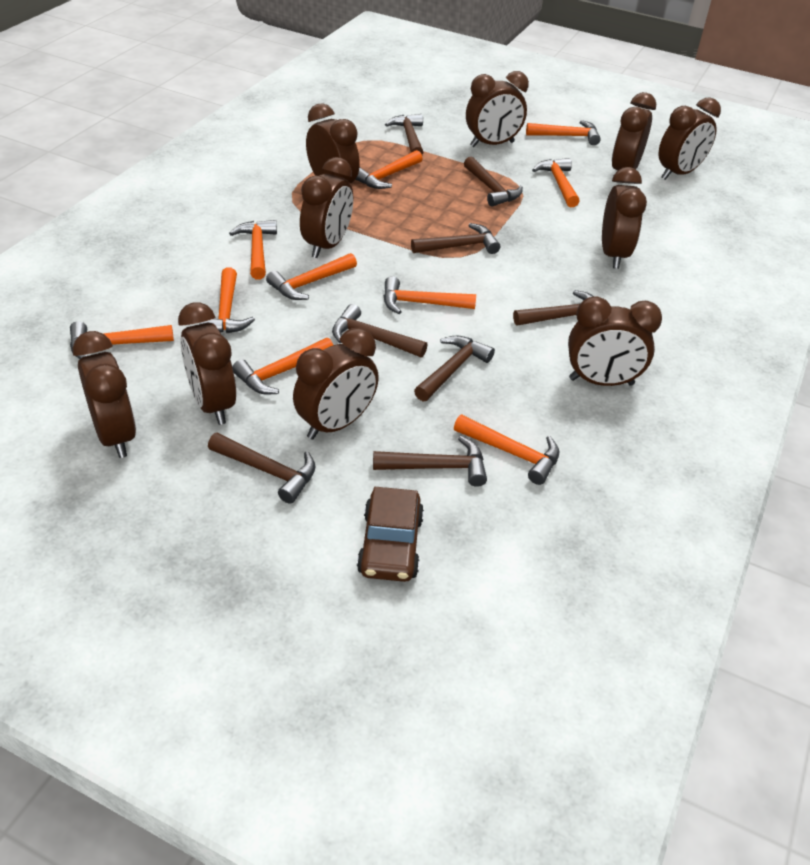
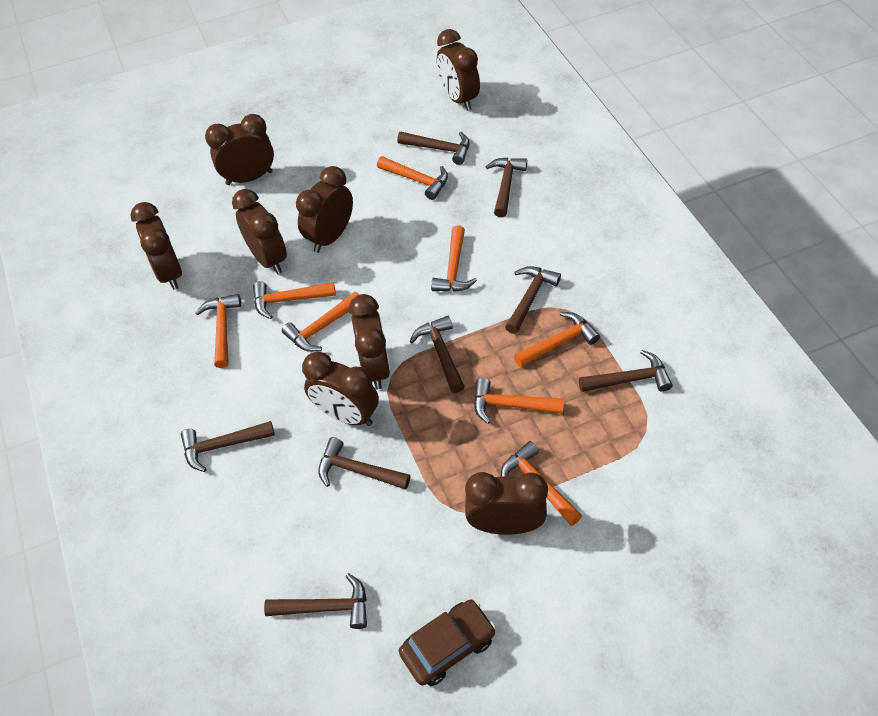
brown clock: 10 -> 8
orange hammer: 10 -> 8

